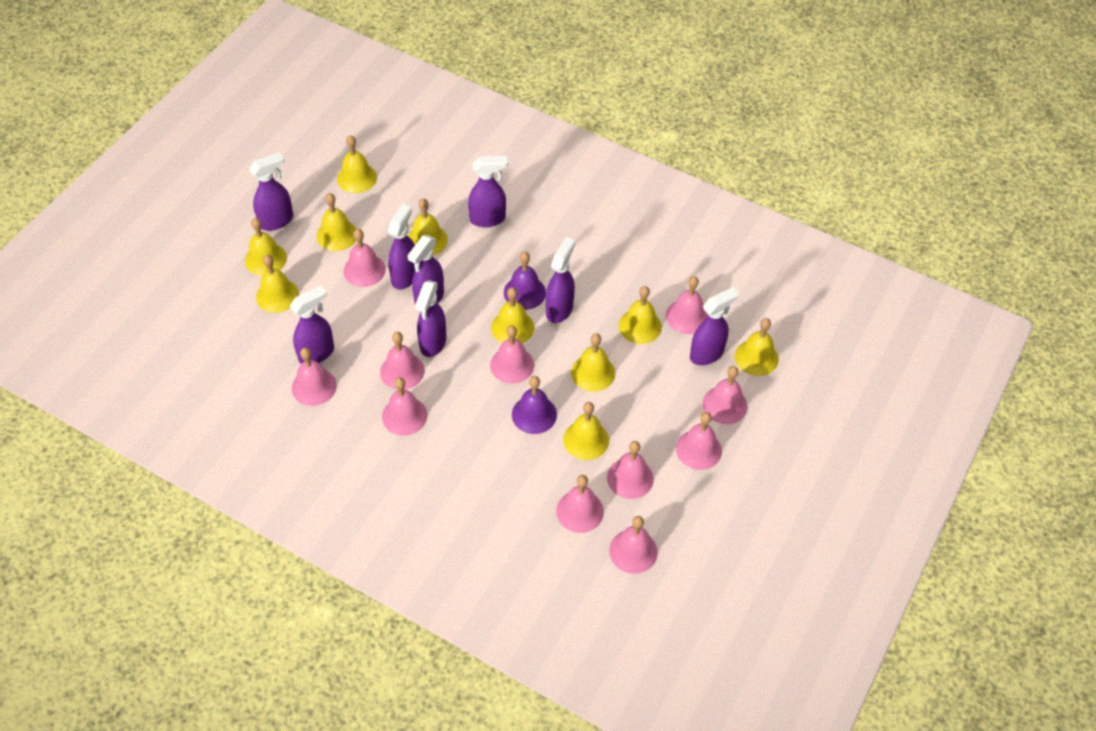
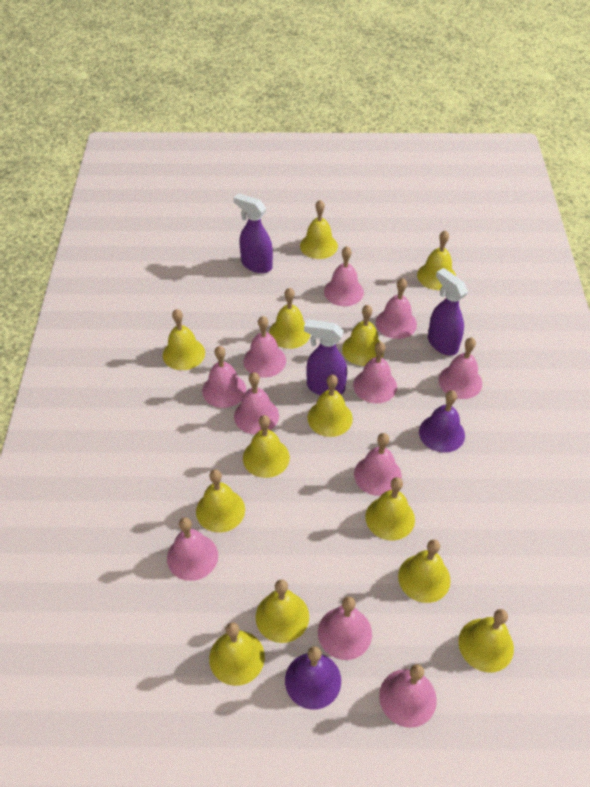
purple spray bottle: 8 -> 3
yellow bell: 10 -> 13

